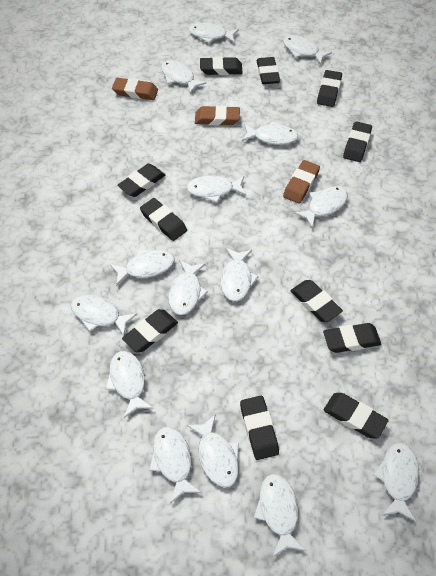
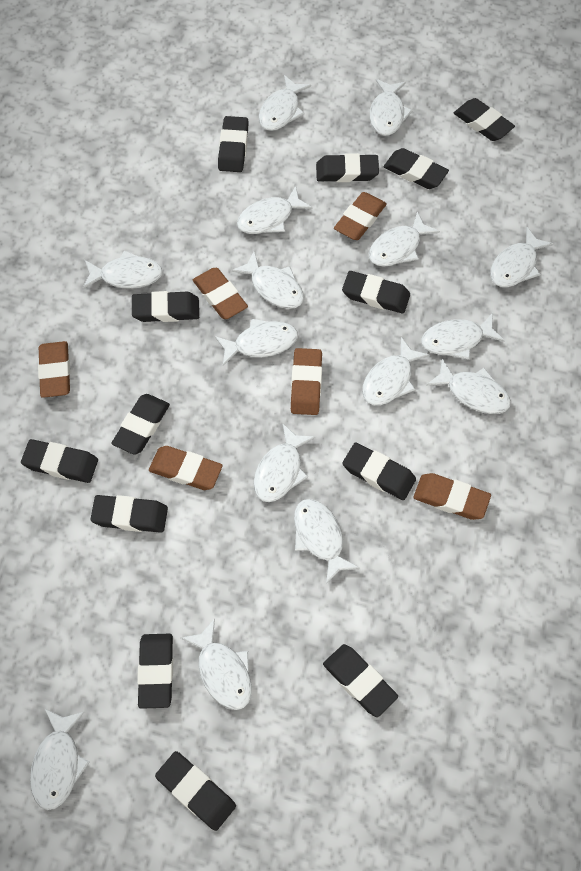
black eraser: 11 -> 13
brown eraser: 3 -> 6

